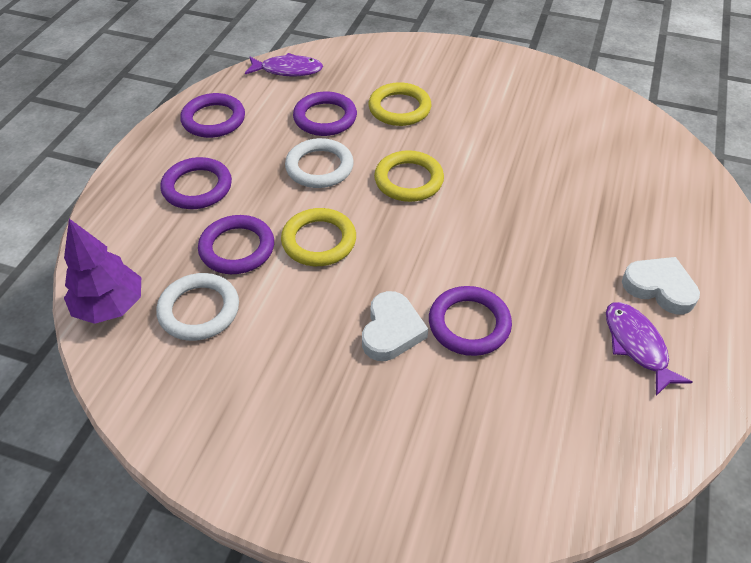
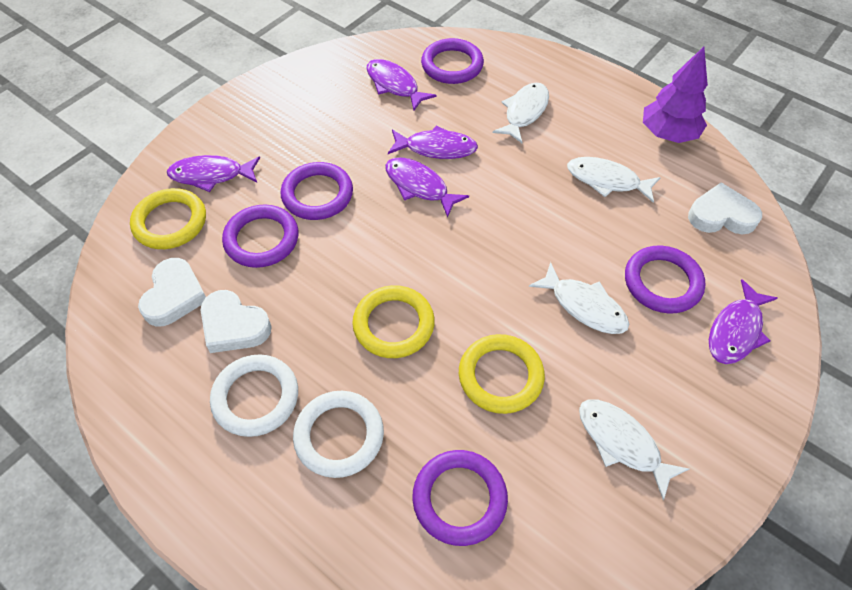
purple fish: 2 -> 5
white fish: 0 -> 4
white heart: 2 -> 3

